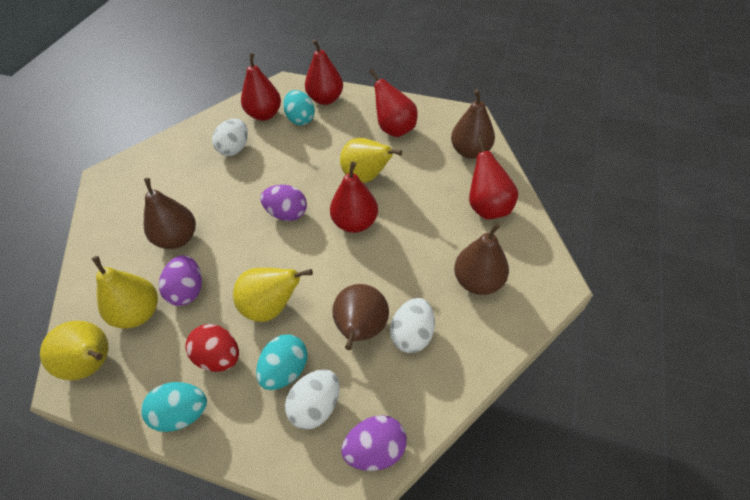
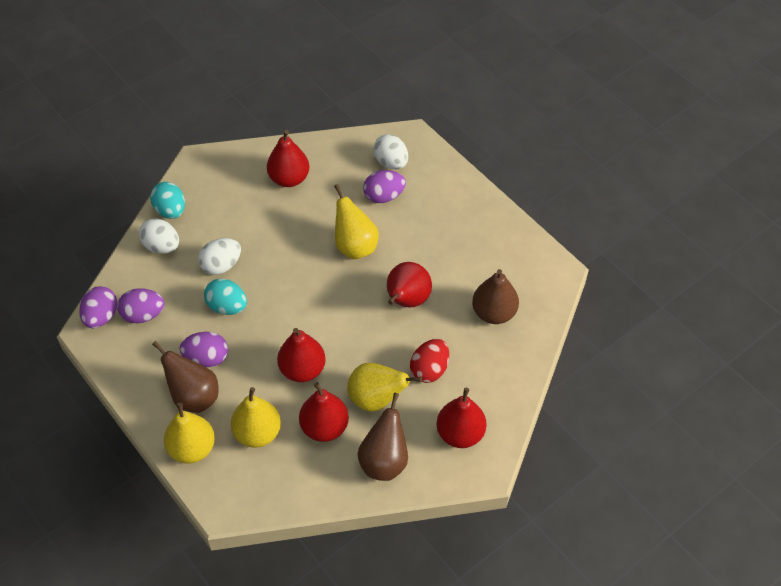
brown pear: 4 -> 3
purple egg: 3 -> 4
turquoise egg: 3 -> 2

